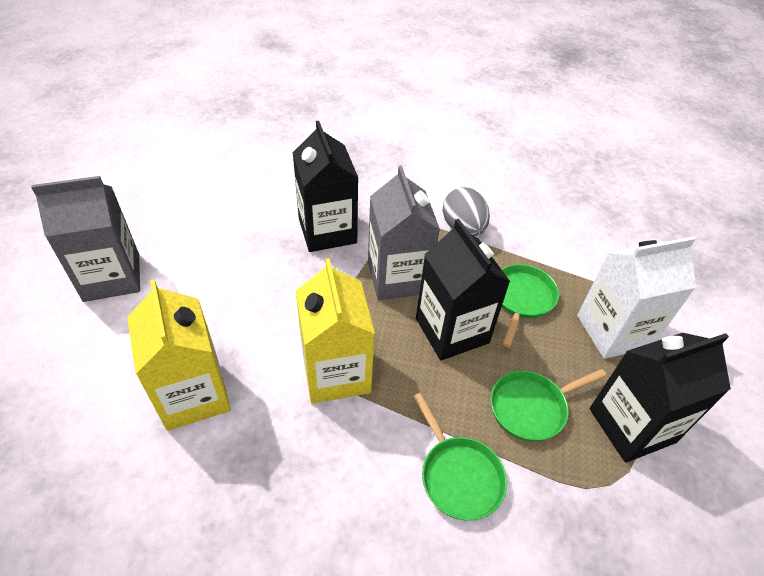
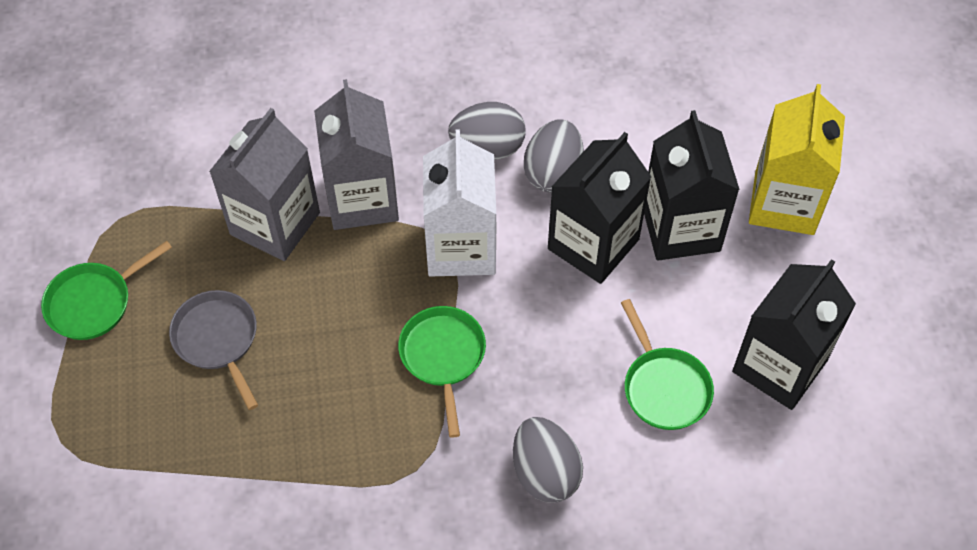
grey egg: 1 -> 3
grey pan: 0 -> 1
yellow carton: 2 -> 1

